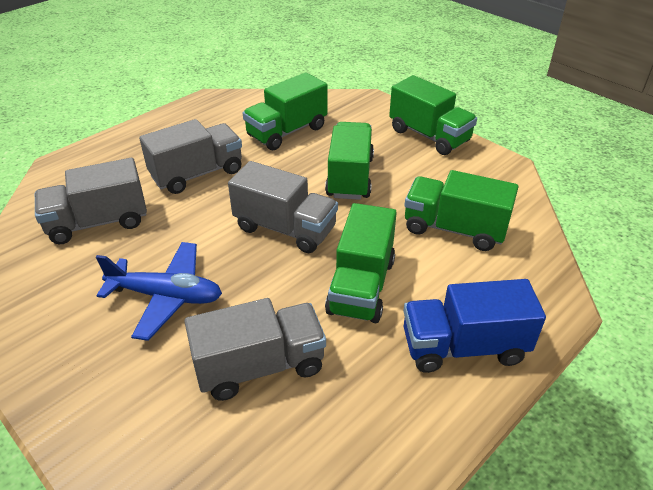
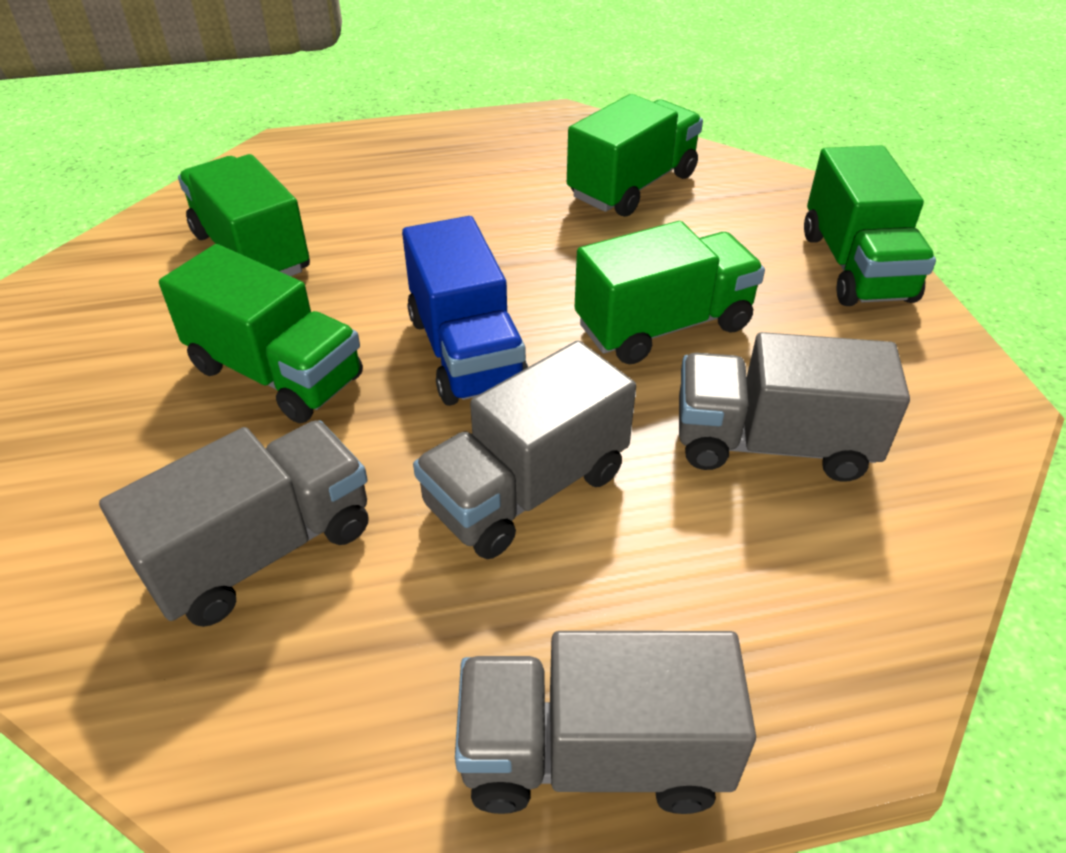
blue plane: 1 -> 0

